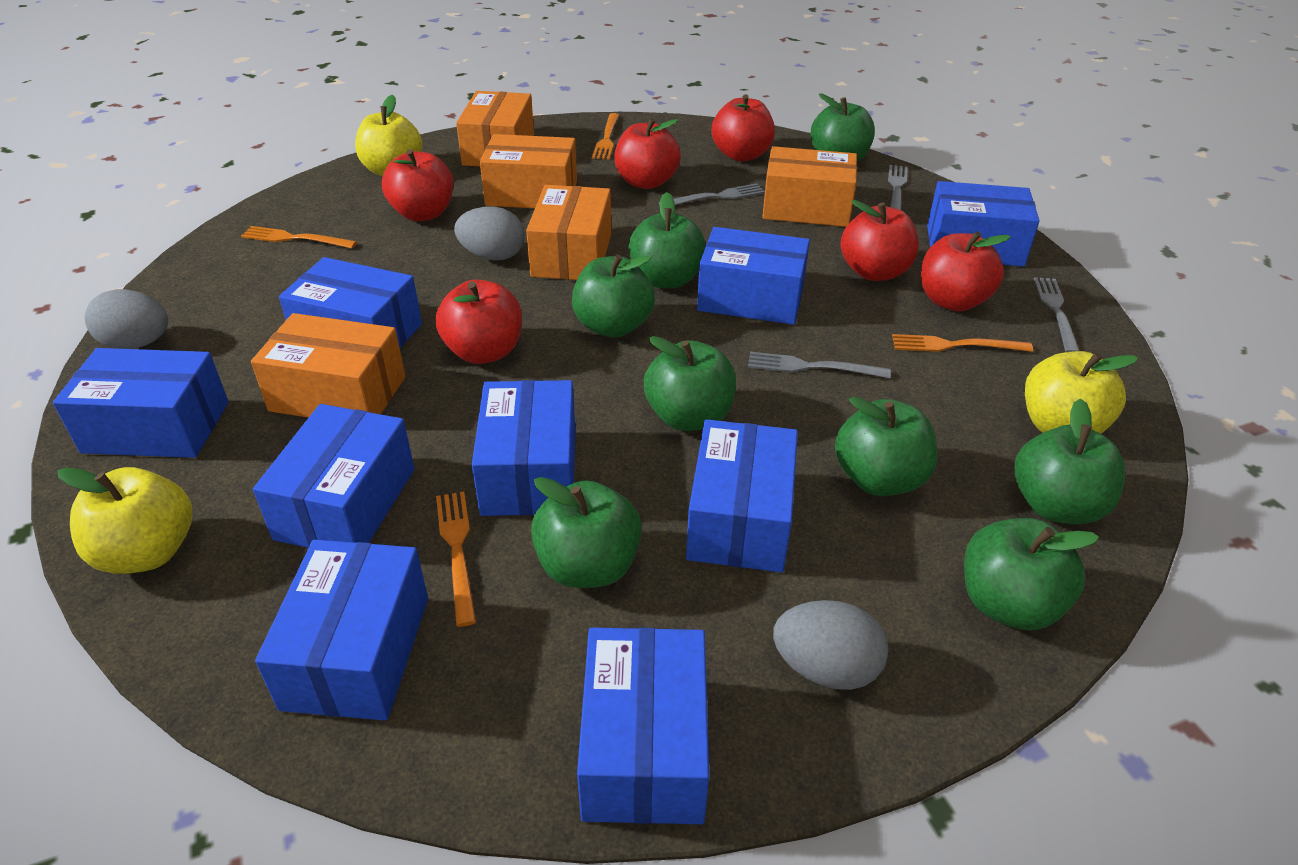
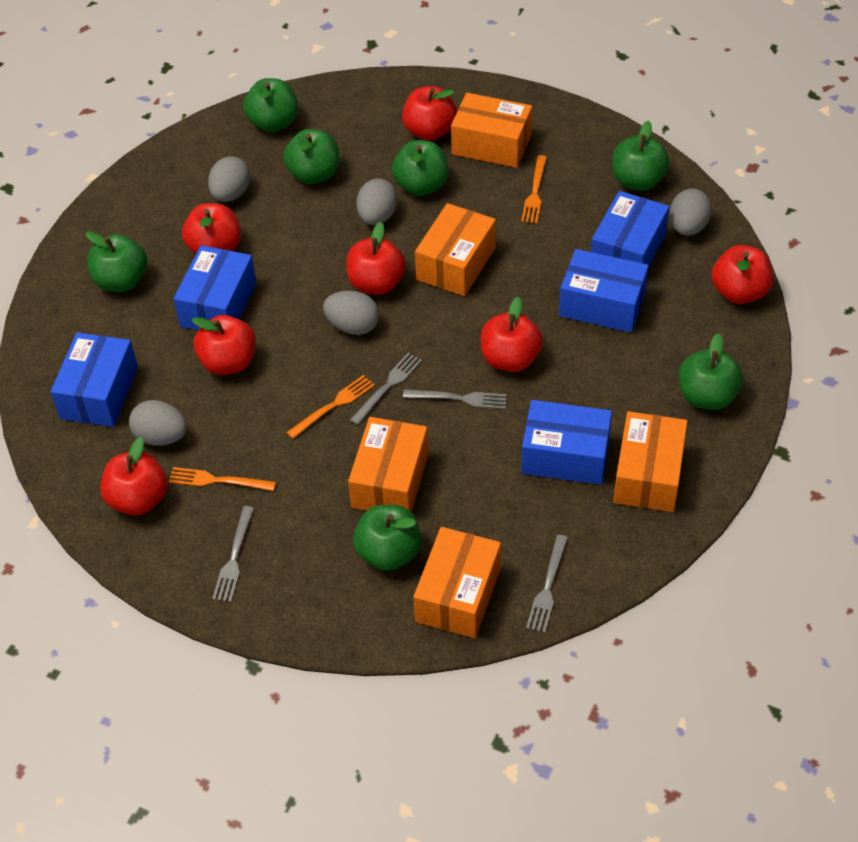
blue box: 9 -> 5
green apple: 8 -> 7
grey egg: 3 -> 5
orange fork: 4 -> 3
red apple: 6 -> 7
yellow apple: 3 -> 0

